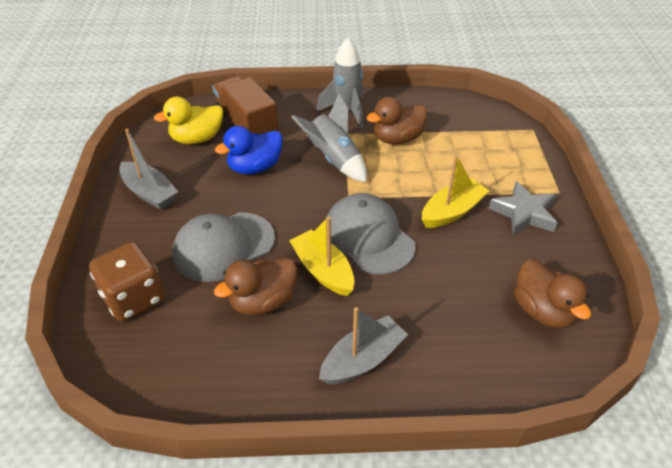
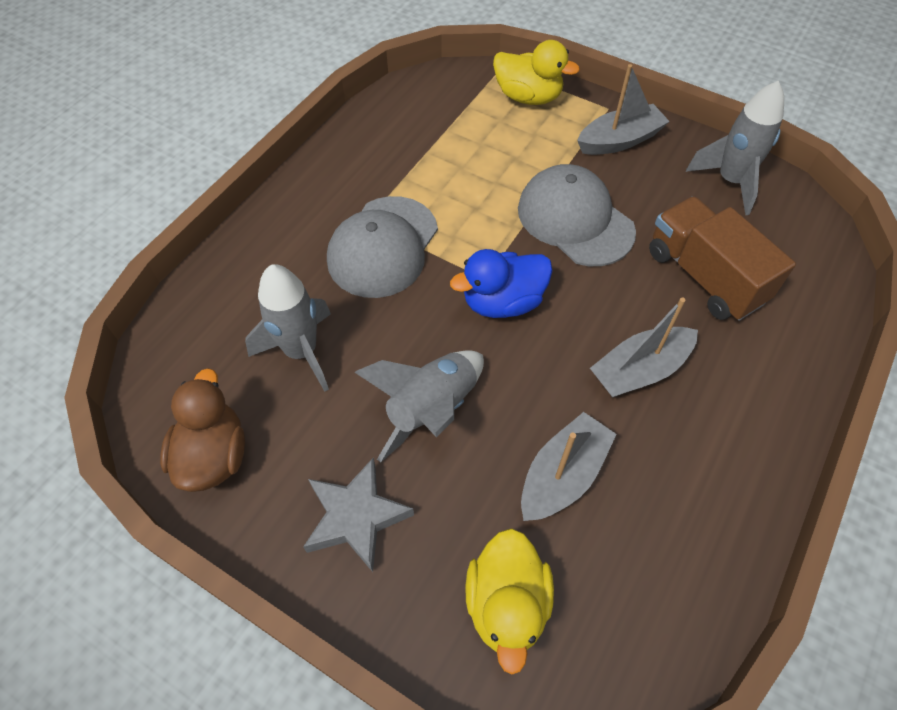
brown dice: 1 -> 0
brown duck: 3 -> 1
grey boat: 2 -> 3
grey rocket: 2 -> 3
yellow boat: 2 -> 0
yellow duck: 1 -> 2

